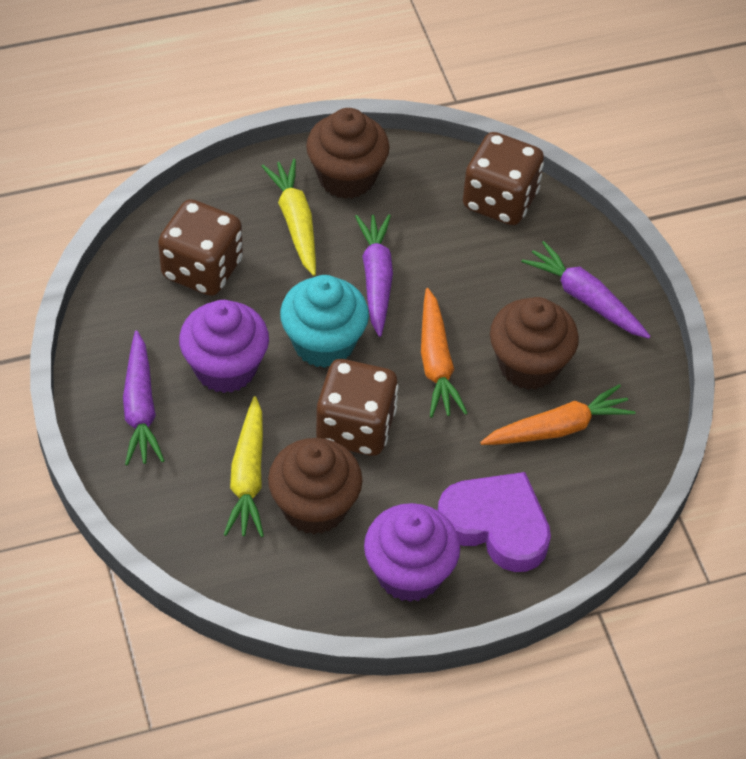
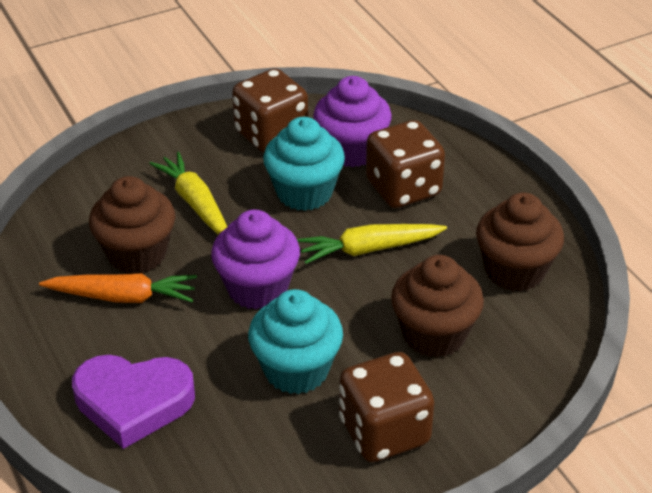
orange carrot: 2 -> 1
purple carrot: 3 -> 0
turquoise cupcake: 1 -> 2

